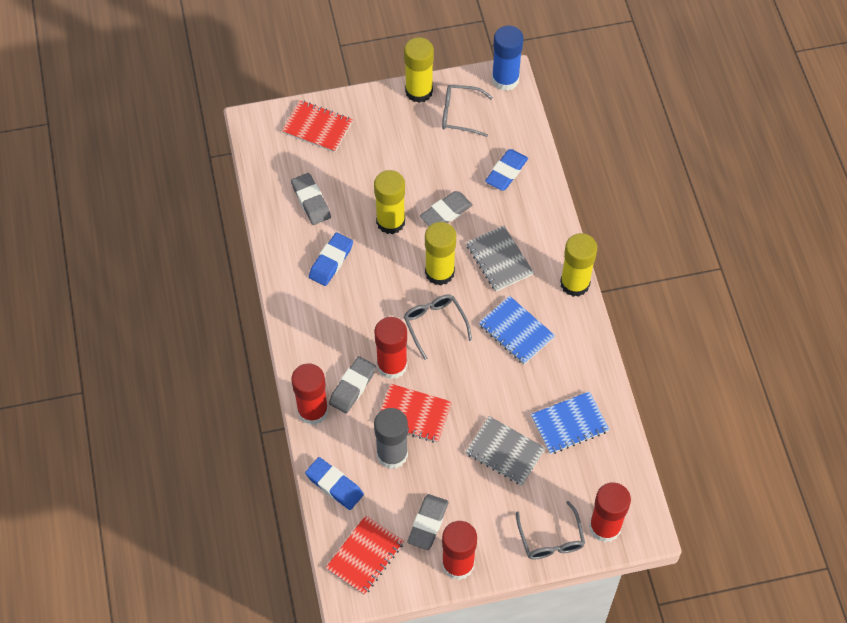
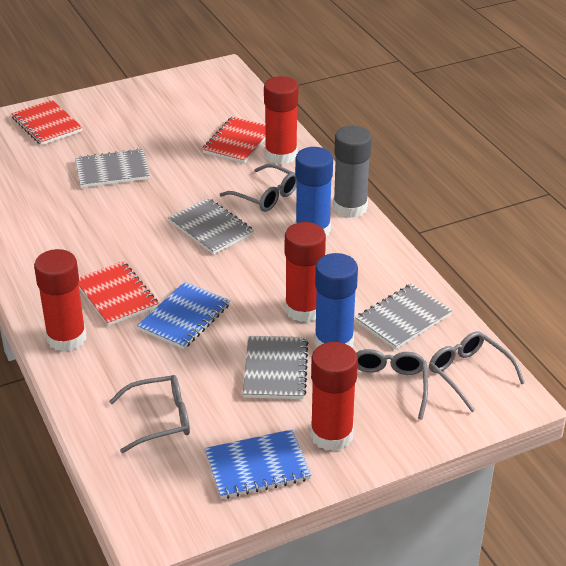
blue eraser: 3 -> 0
blue glue stick: 1 -> 2
grey eraser: 4 -> 0
grey glasses: 3 -> 4
grey notebook: 2 -> 4
yellow glue stick: 4 -> 0

